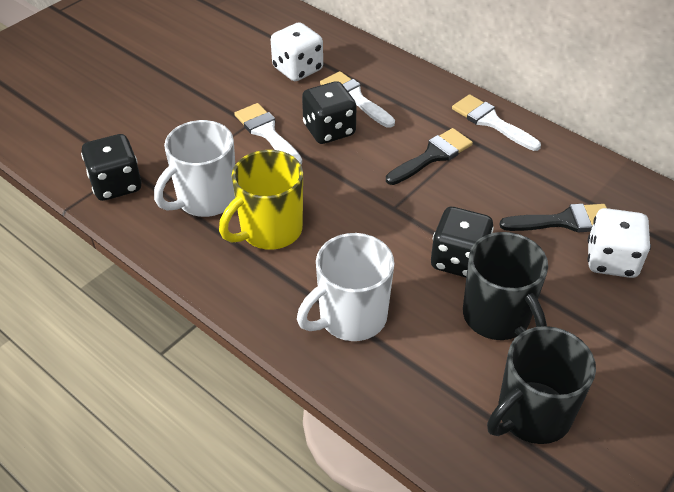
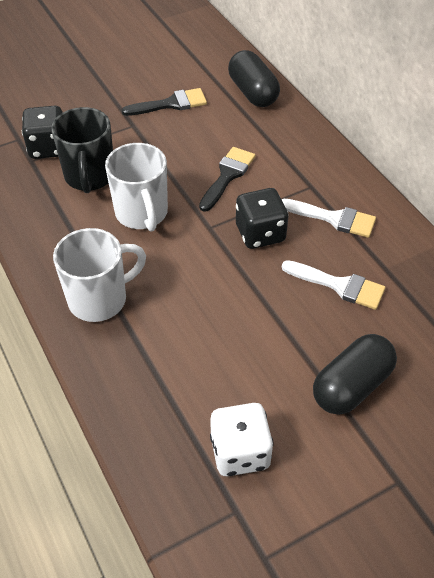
black capsule: 0 -> 2
black dice: 3 -> 2
black mug: 2 -> 1
white brush: 3 -> 2
white dice: 2 -> 1
yellow mug: 1 -> 0

